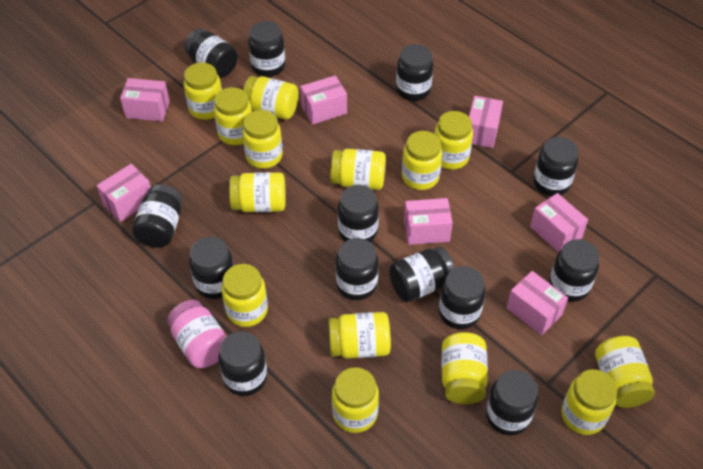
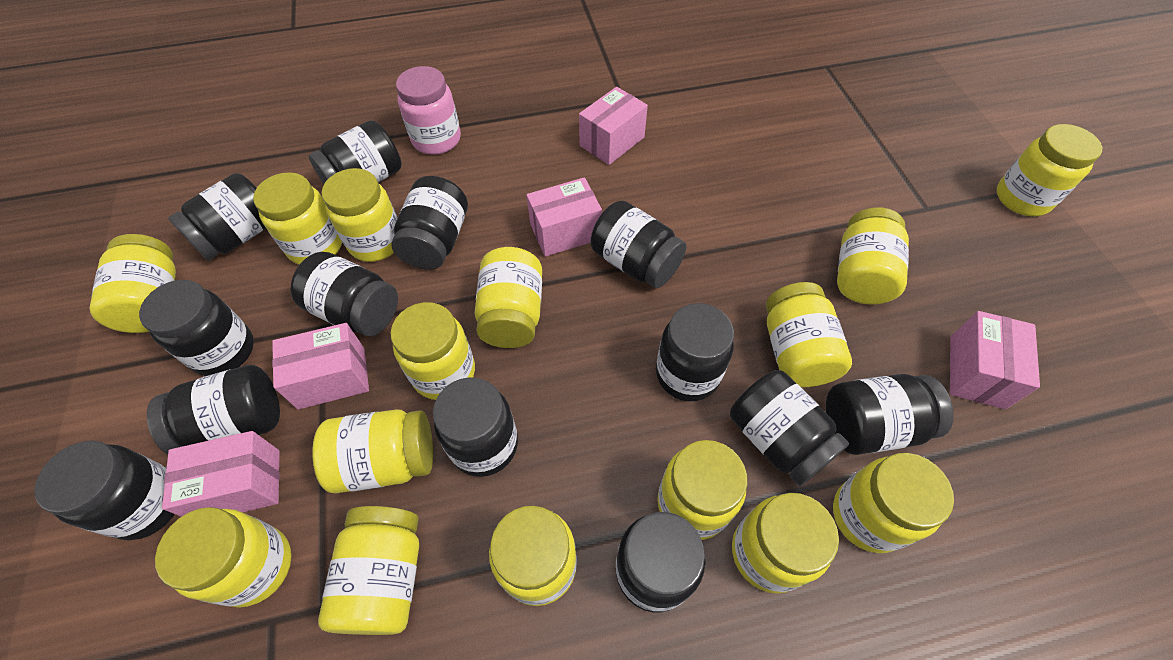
pink box: 7 -> 5
yellow jar: 14 -> 15

